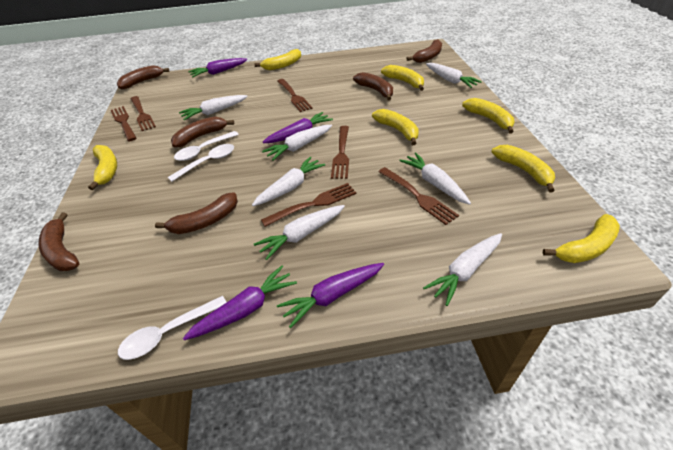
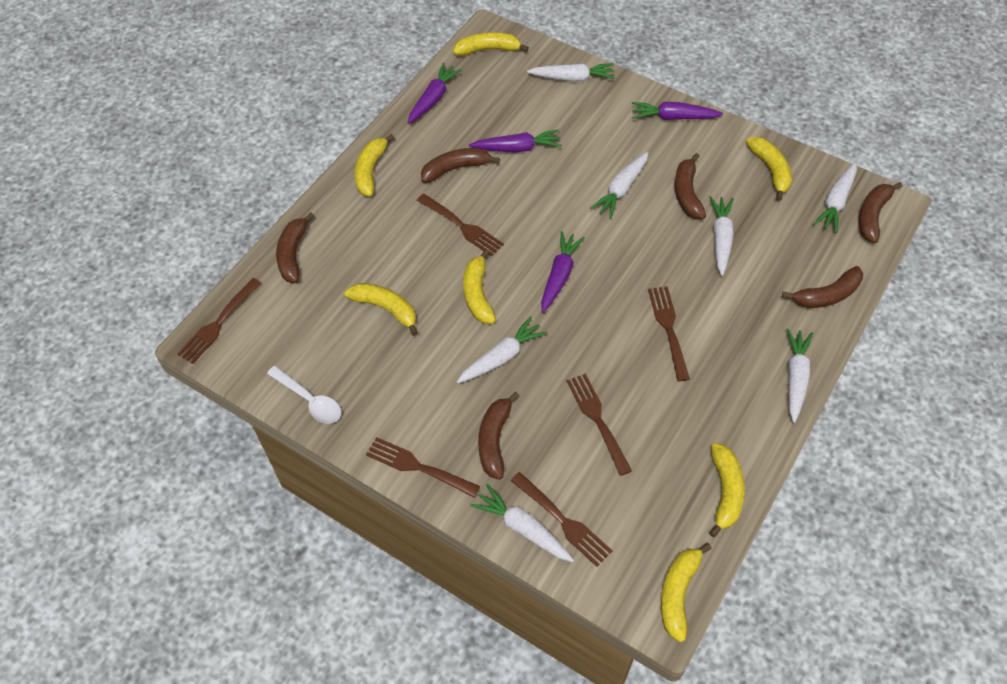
white spoon: 3 -> 1

